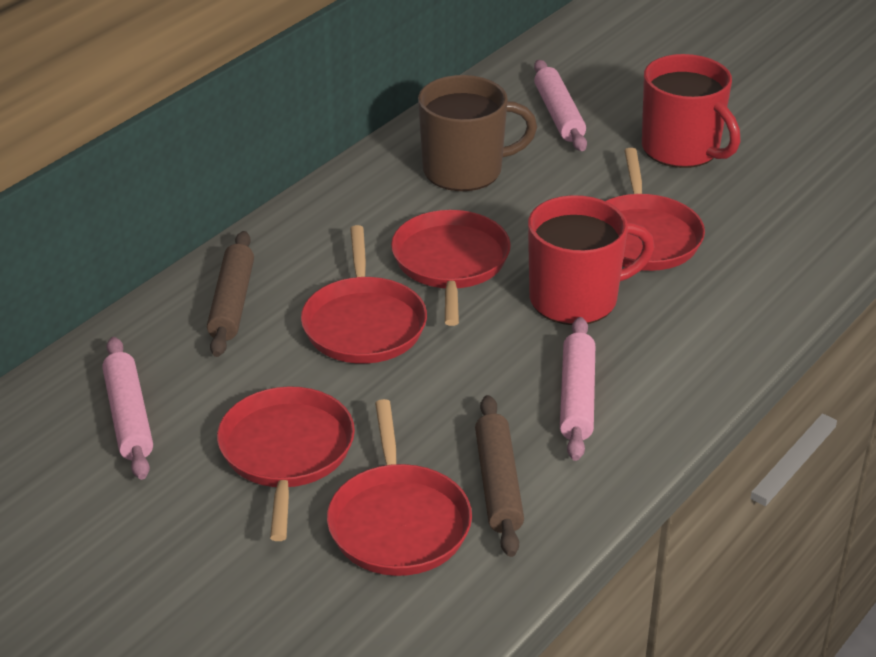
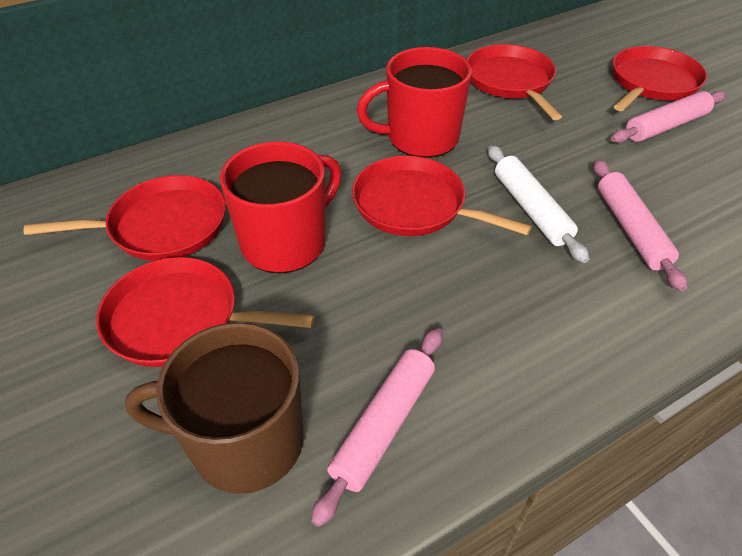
brown rolling pin: 2 -> 0
white rolling pin: 0 -> 1

